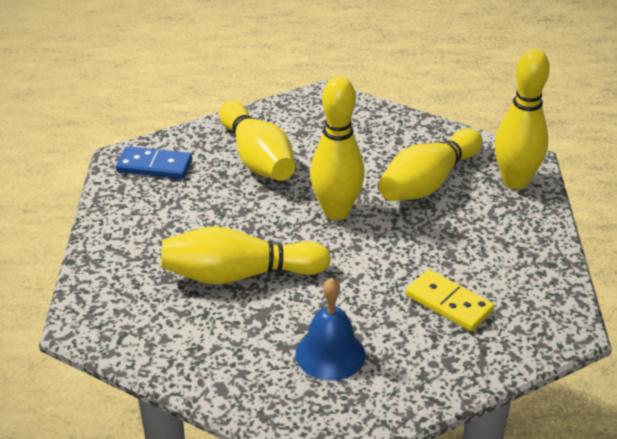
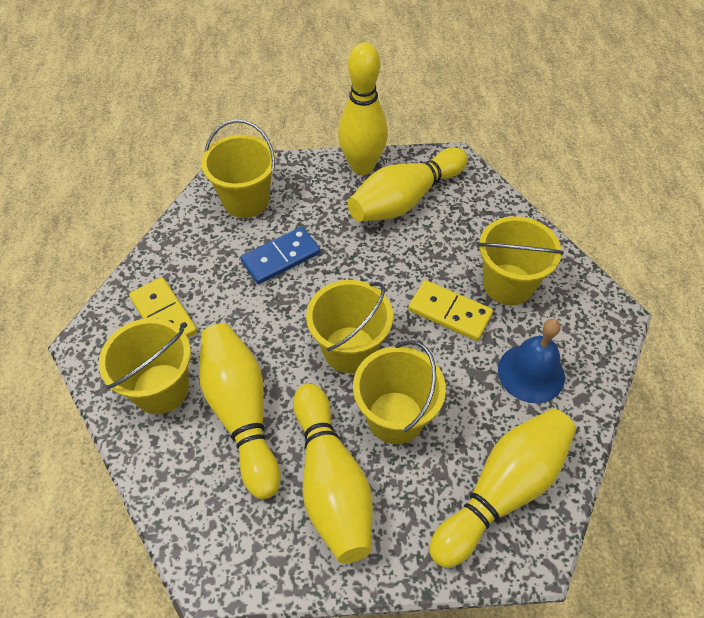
yellow bucket: 0 -> 5
yellow domino: 1 -> 2

